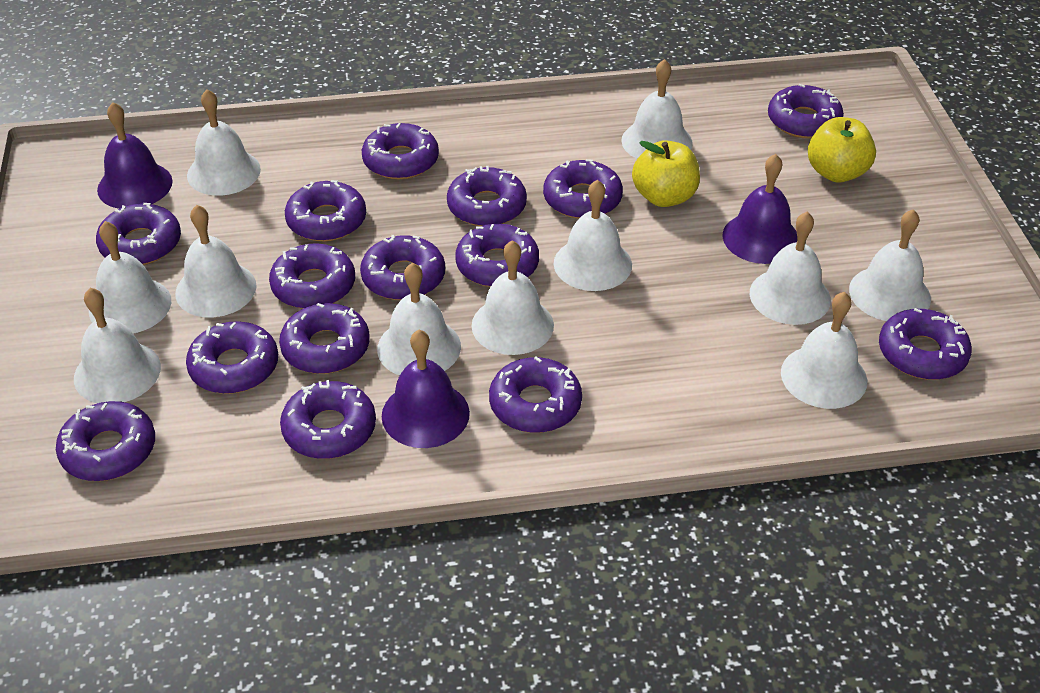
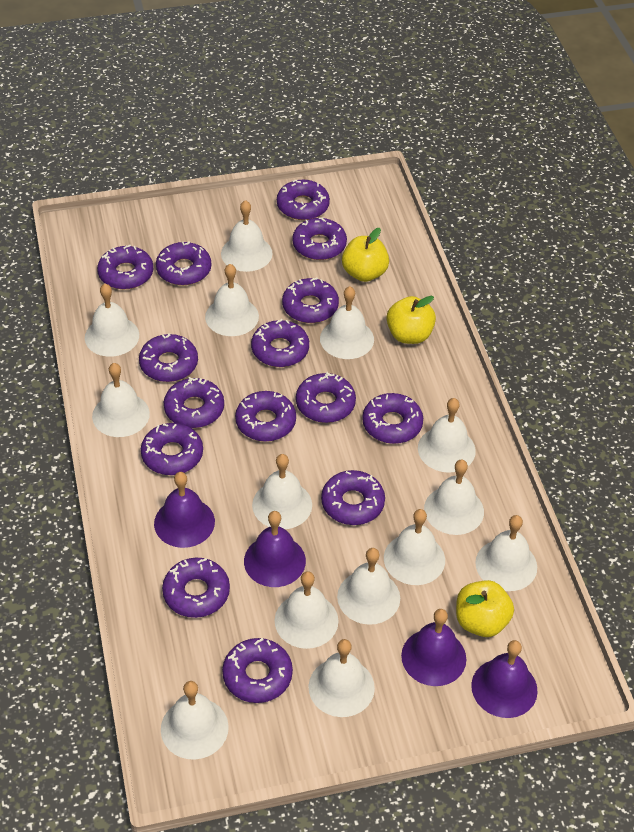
purple bell: 3 -> 4
white bell: 11 -> 14
yellow apple: 2 -> 3

